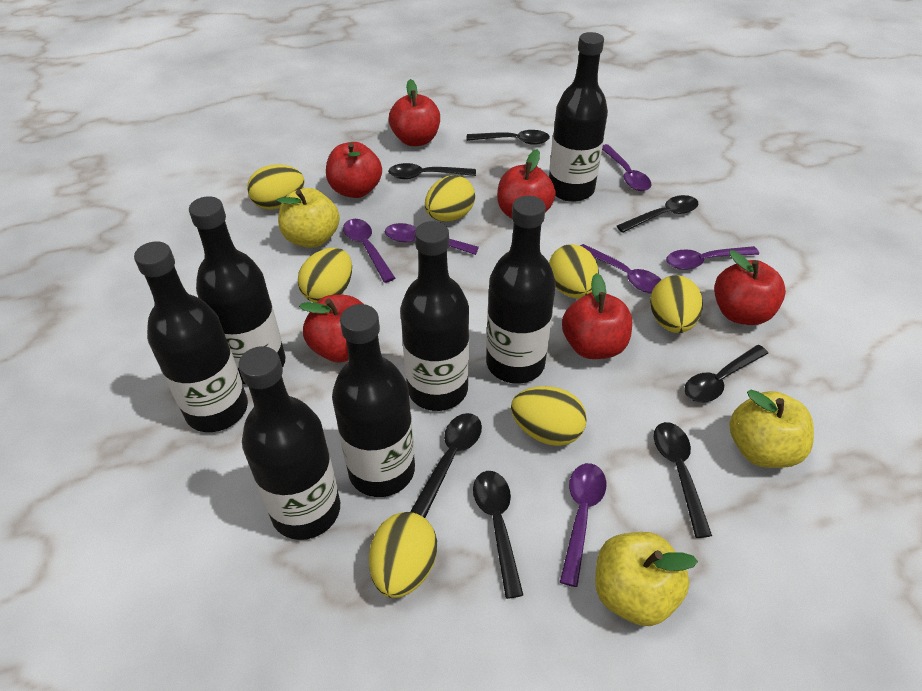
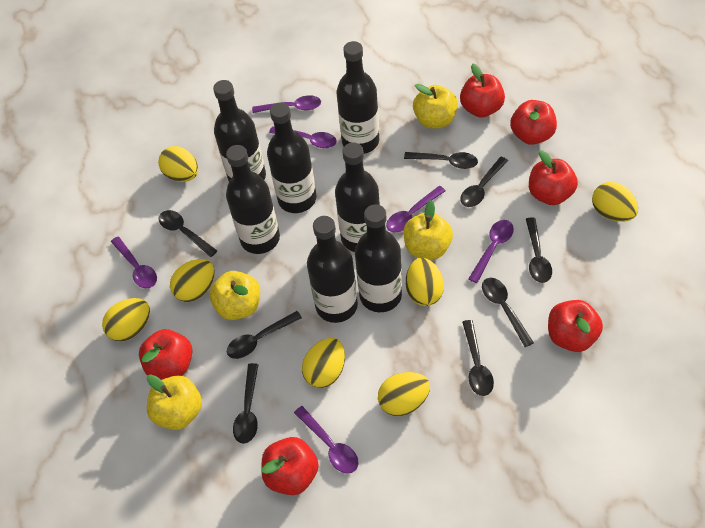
black spoon: 7 -> 8
yellow apple: 3 -> 4

